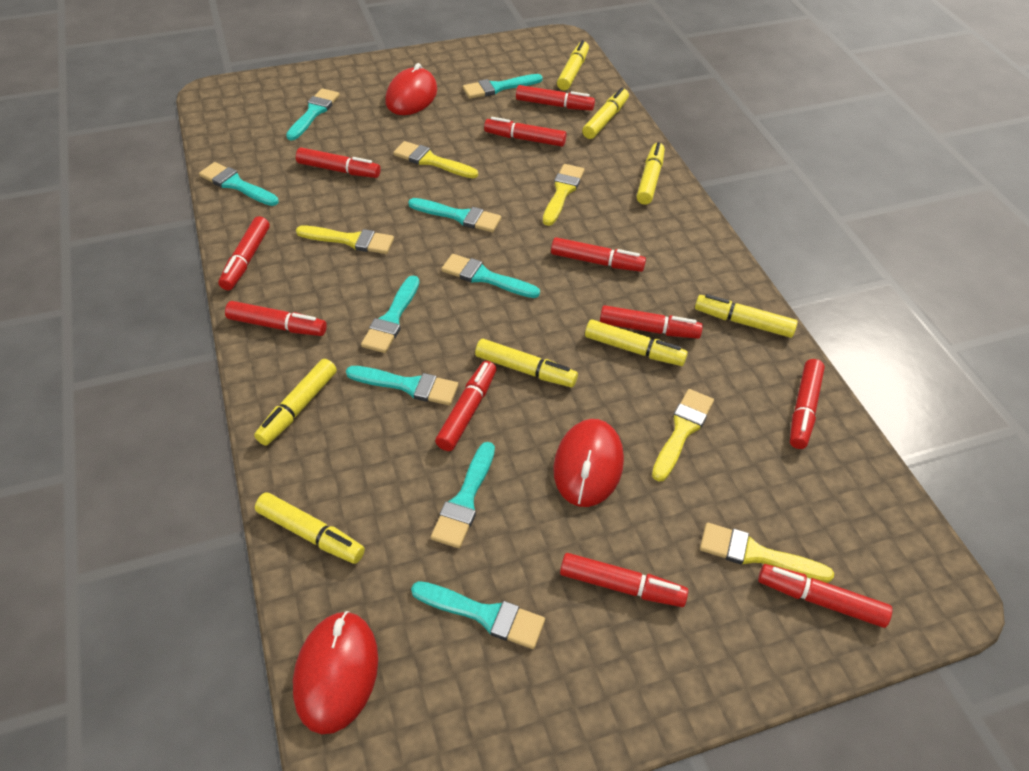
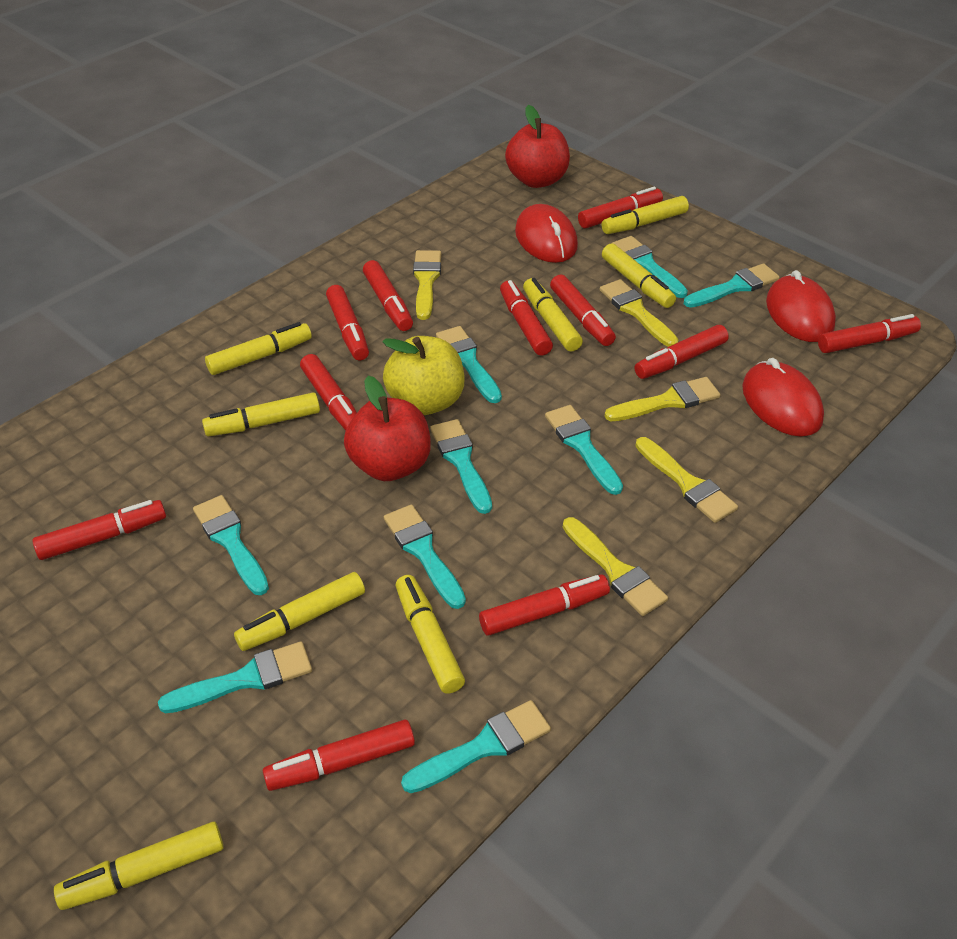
red apple: 0 -> 2
yellow apple: 0 -> 1

